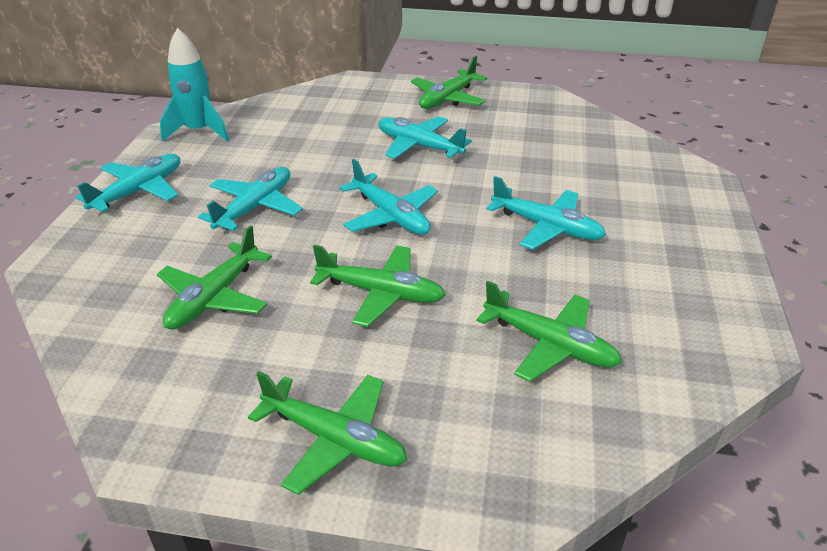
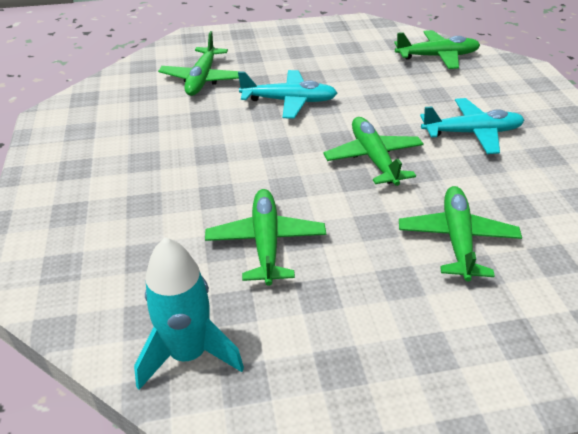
turquoise plane: 5 -> 2

